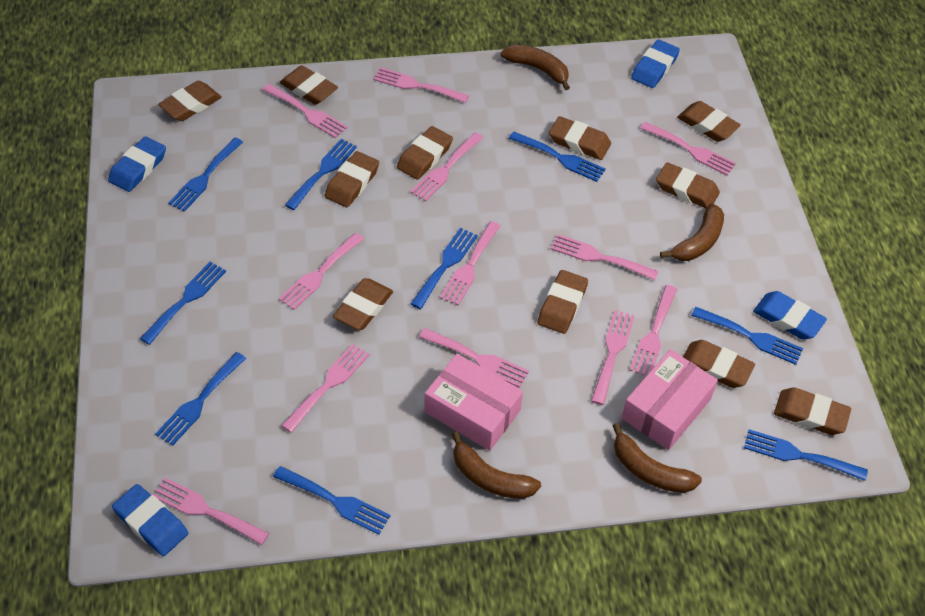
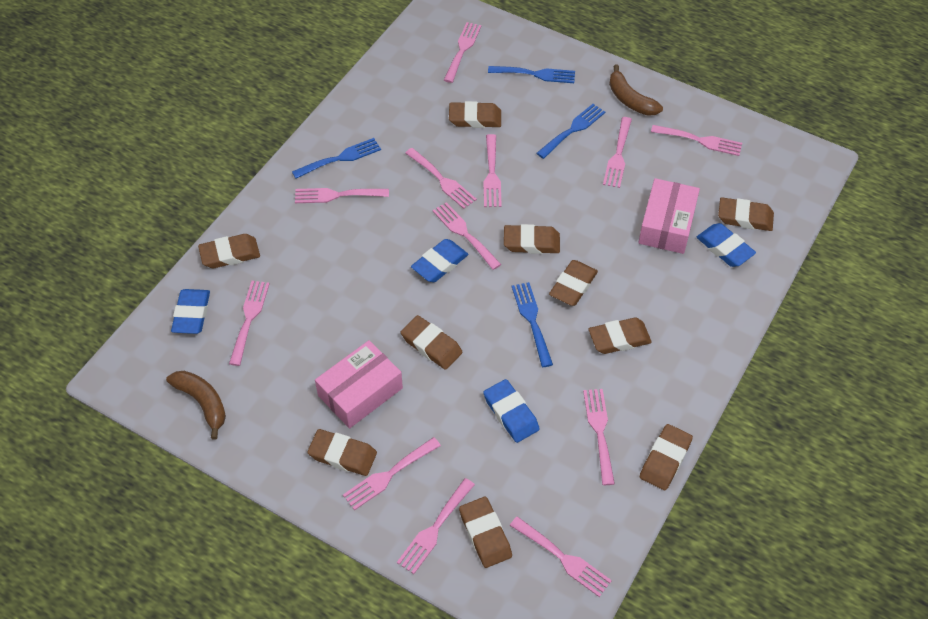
blue fork: 9 -> 4
brown banana: 4 -> 2
brown eraser: 11 -> 10

